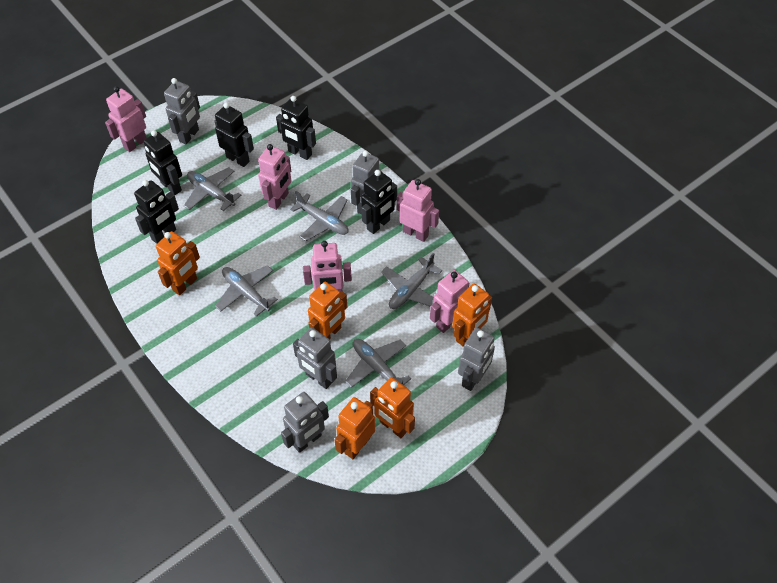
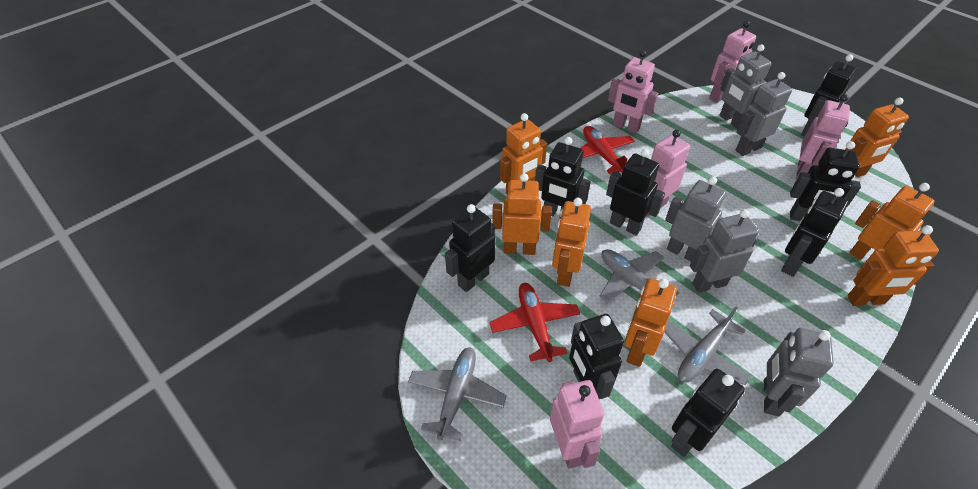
black robot: 5 -> 8
grey plane: 5 -> 3
orange robot: 5 -> 7
red plane: 0 -> 2

